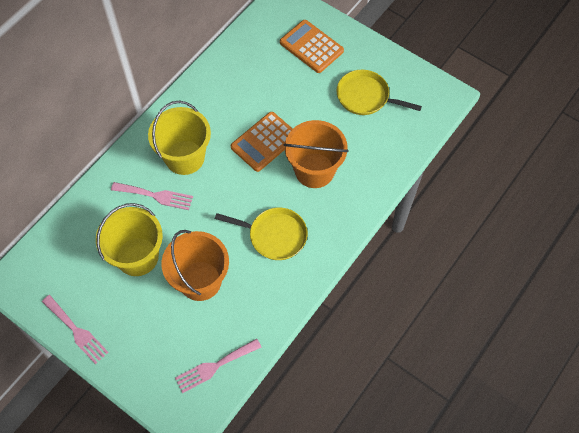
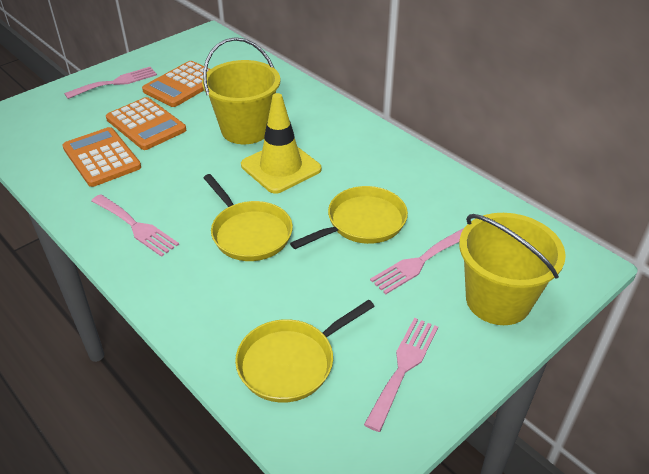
orange bucket: 2 -> 0
orange calculator: 2 -> 3
pink fork: 3 -> 4
yellow pan: 2 -> 3
yellow traffic cone: 0 -> 1

